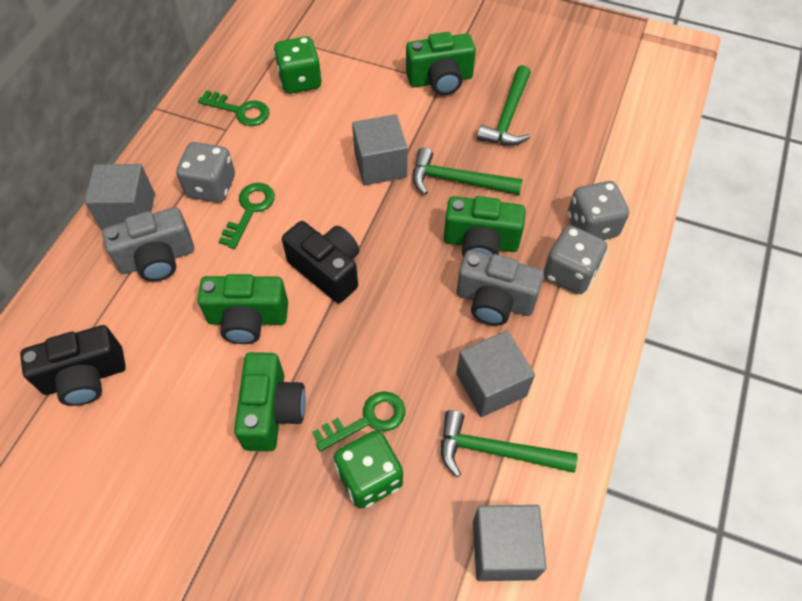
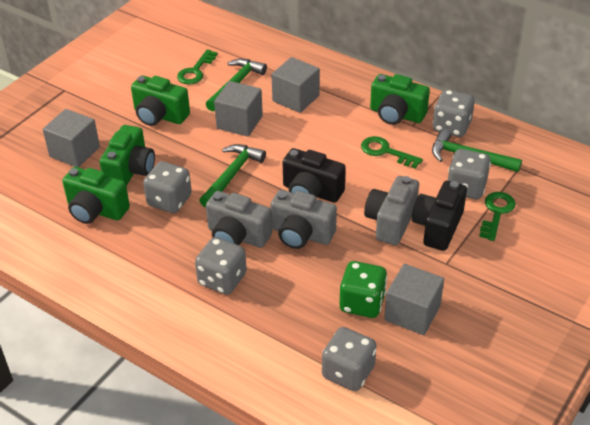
green dice: 2 -> 1
grey camera: 2 -> 3
grey dice: 3 -> 5

